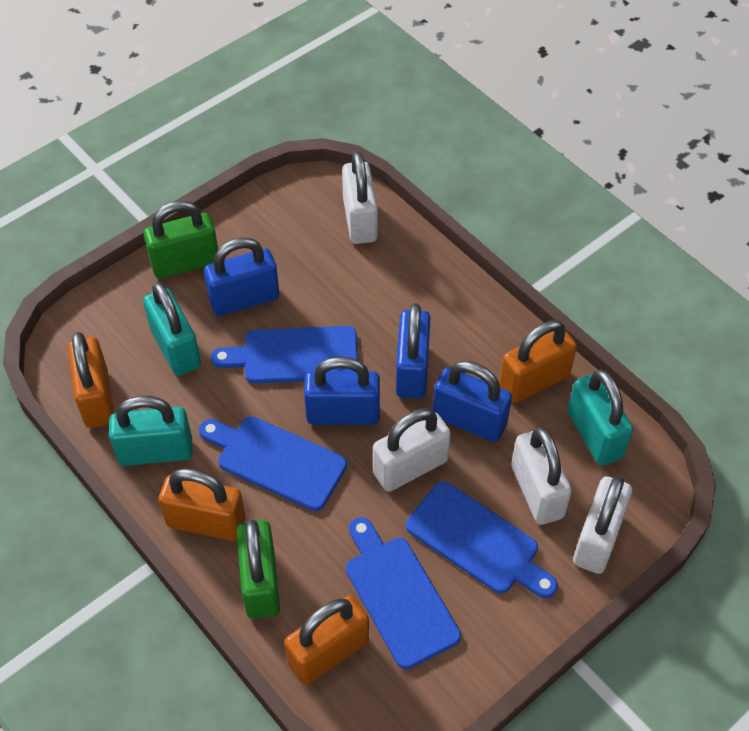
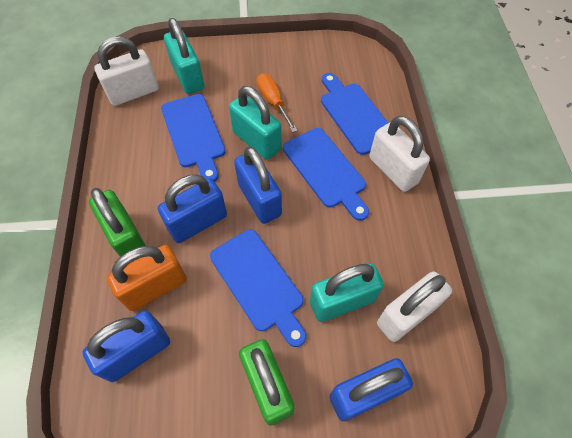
orange padlock: 4 -> 1
orange screwdriver: 0 -> 1
white padlock: 4 -> 3

